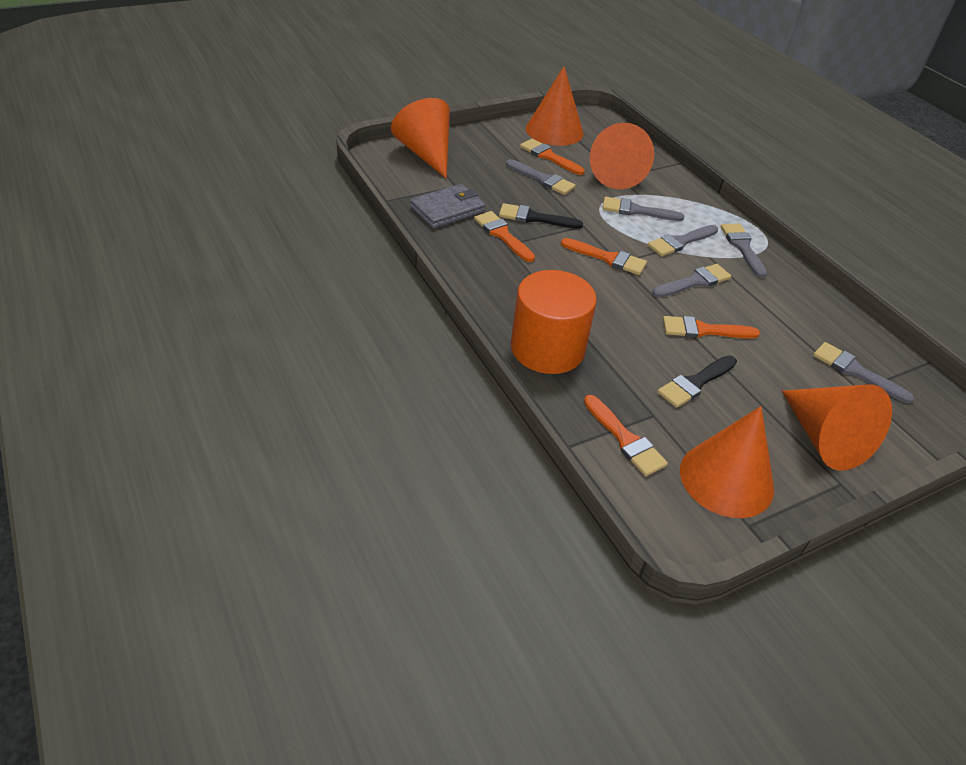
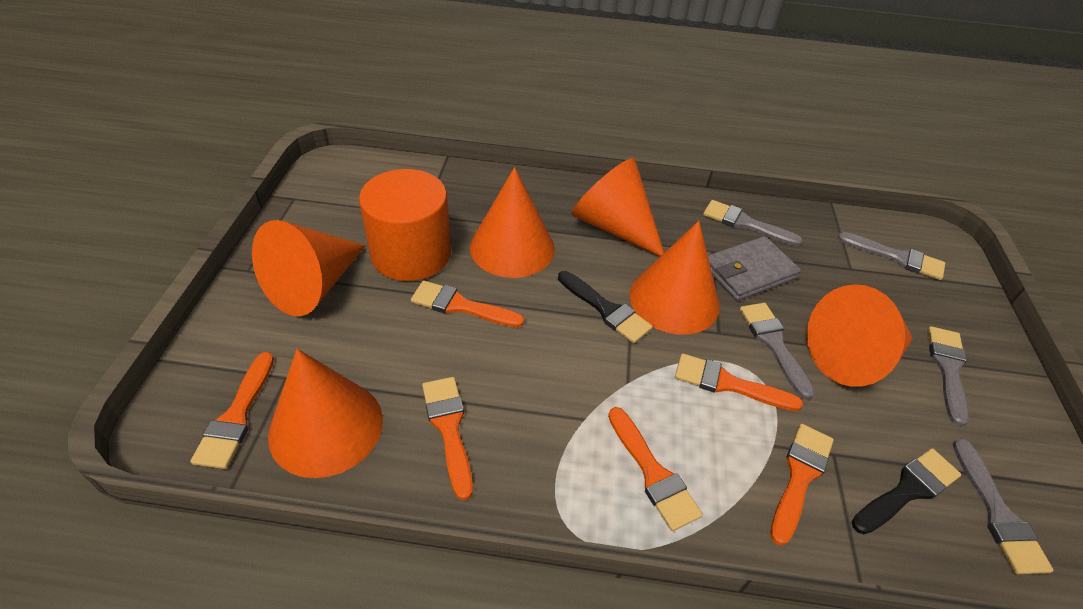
grey brush: 6 -> 5
orange brush: 5 -> 6
orange cone: 5 -> 6

